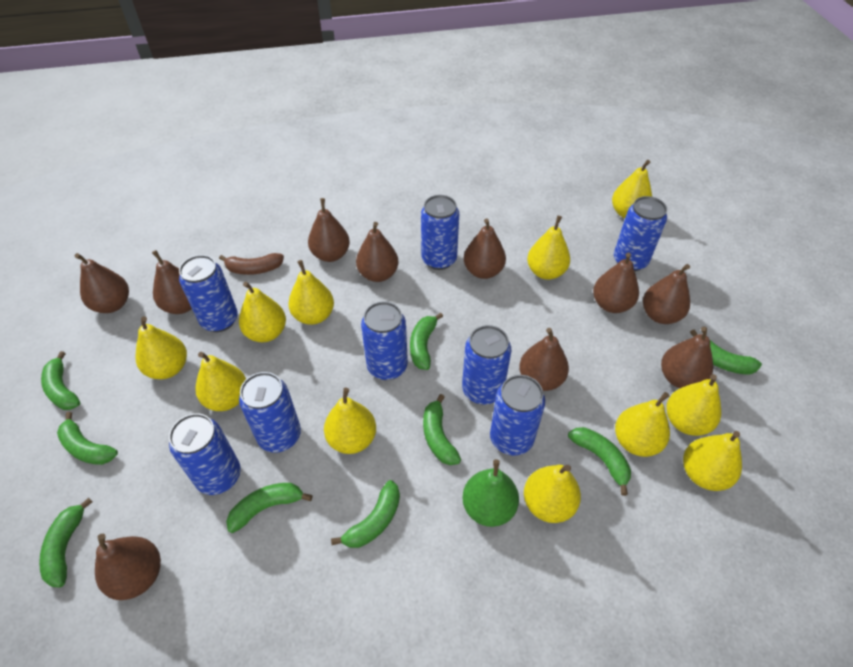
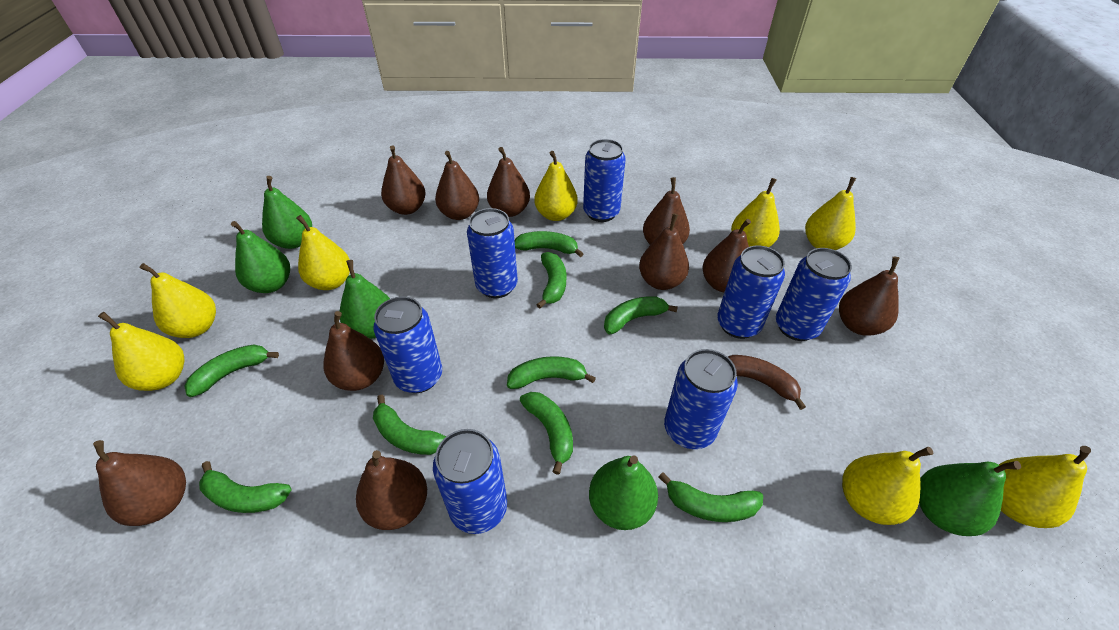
blue can: 8 -> 7
green pear: 1 -> 5
yellow pear: 11 -> 8

